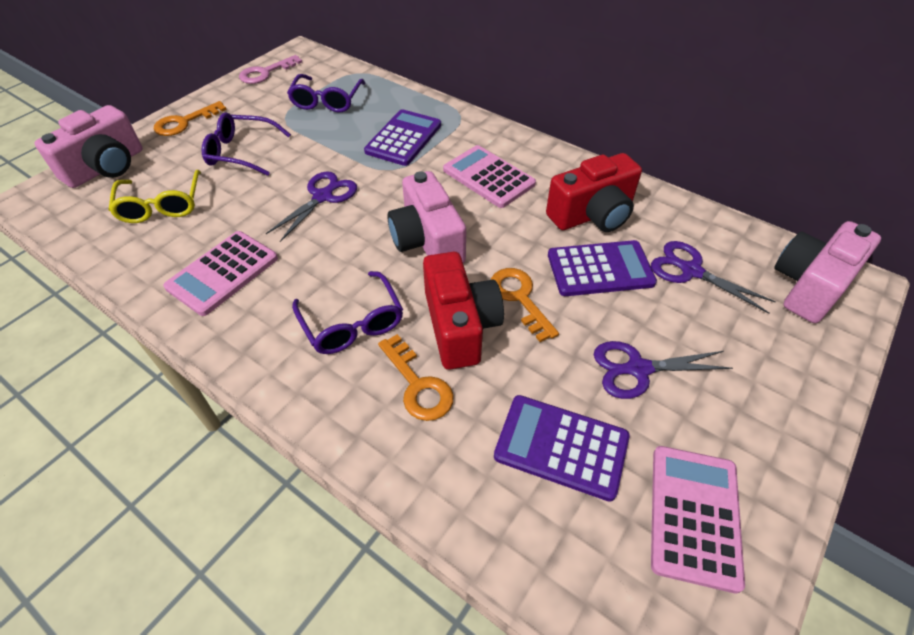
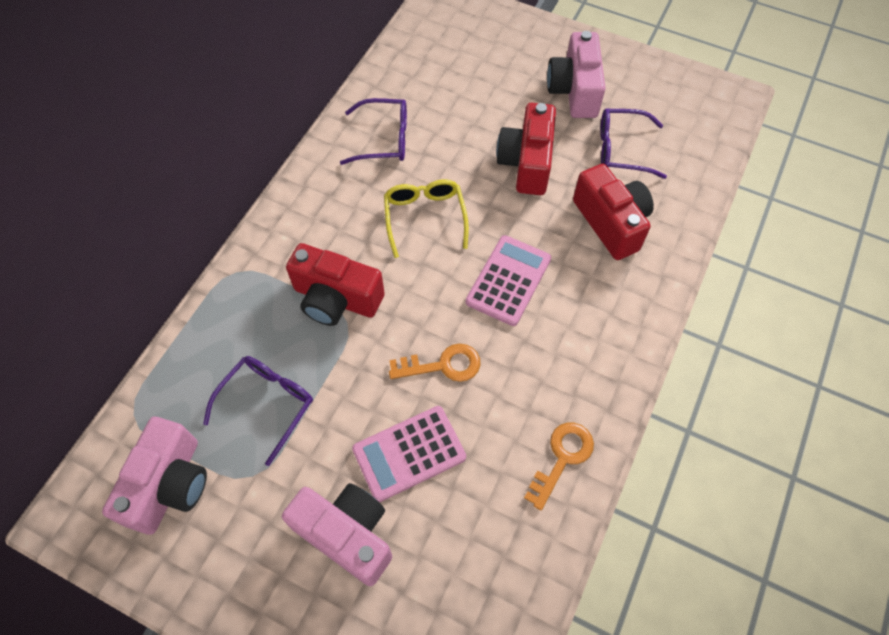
orange key: 3 -> 2
pink calculator: 3 -> 2
pink key: 1 -> 0
purple calculator: 3 -> 0
purple scissors: 3 -> 0
red camera: 2 -> 3

